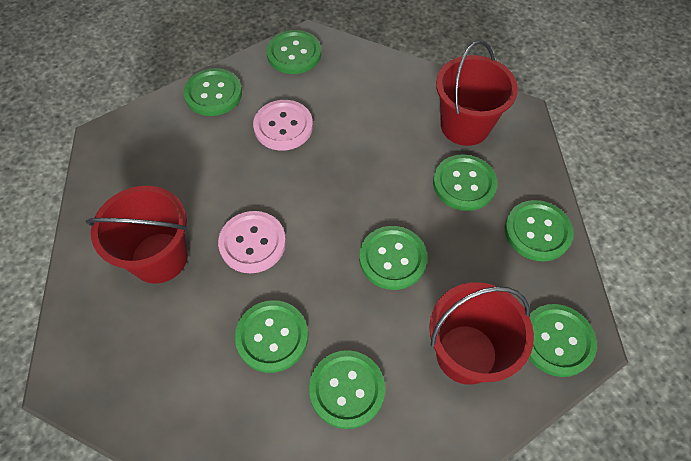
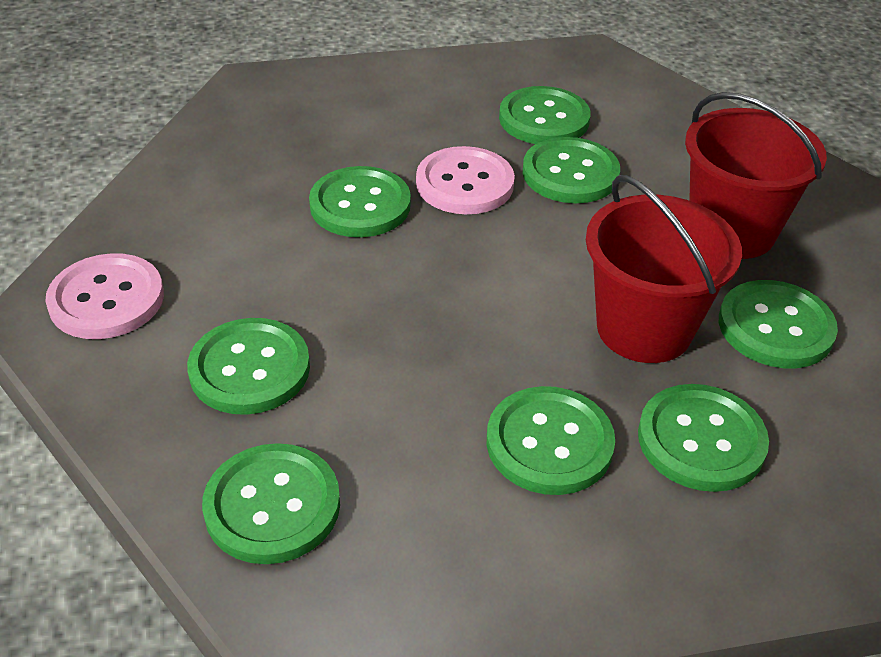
red bucket: 3 -> 2

